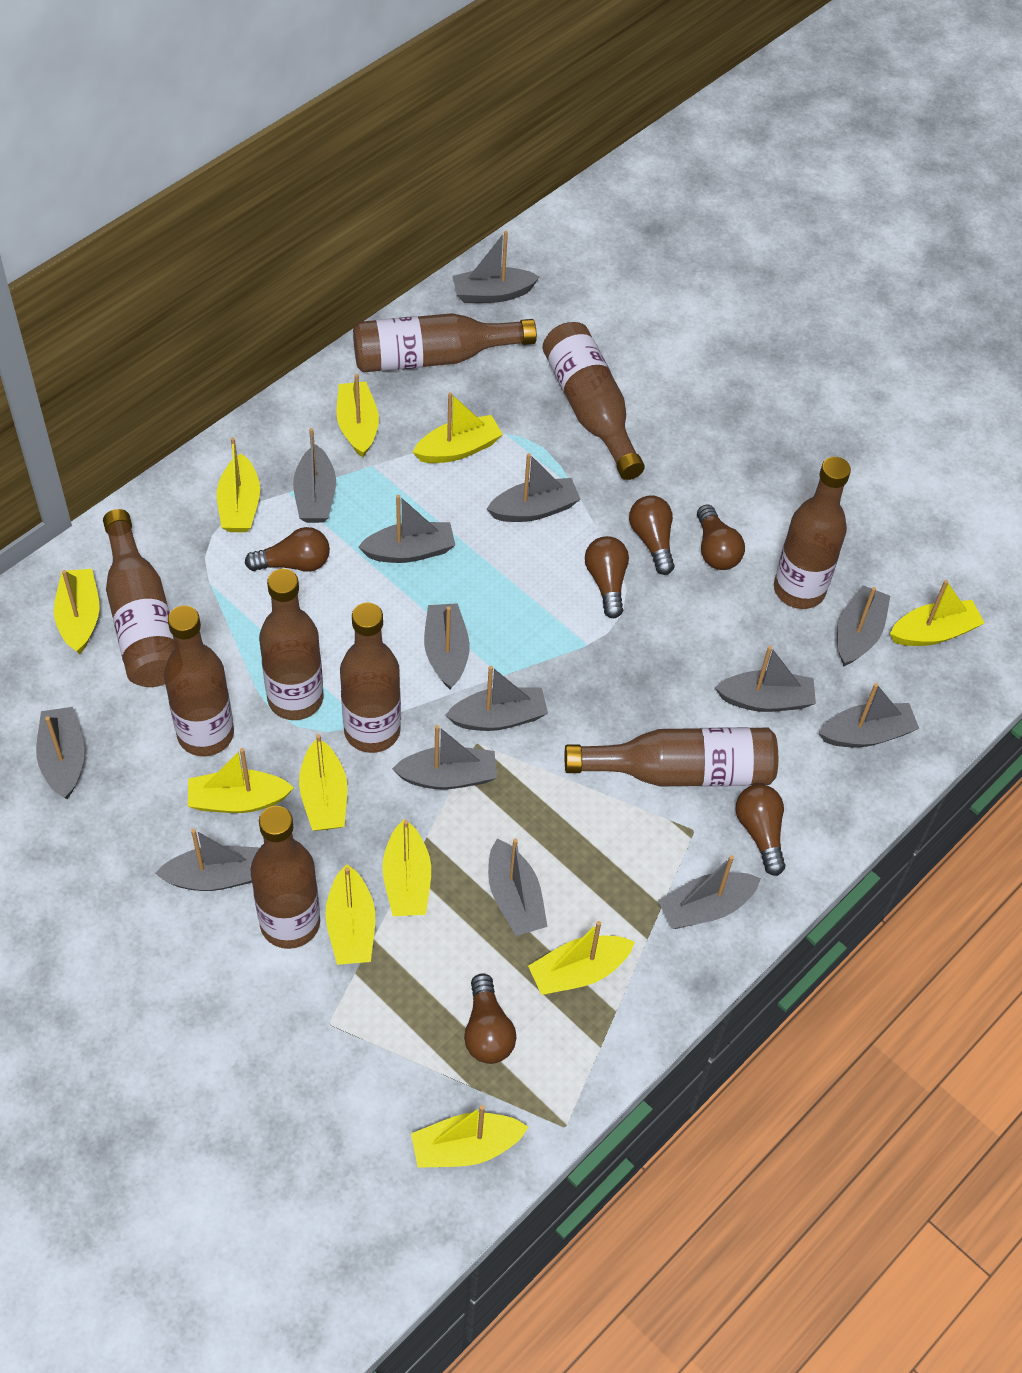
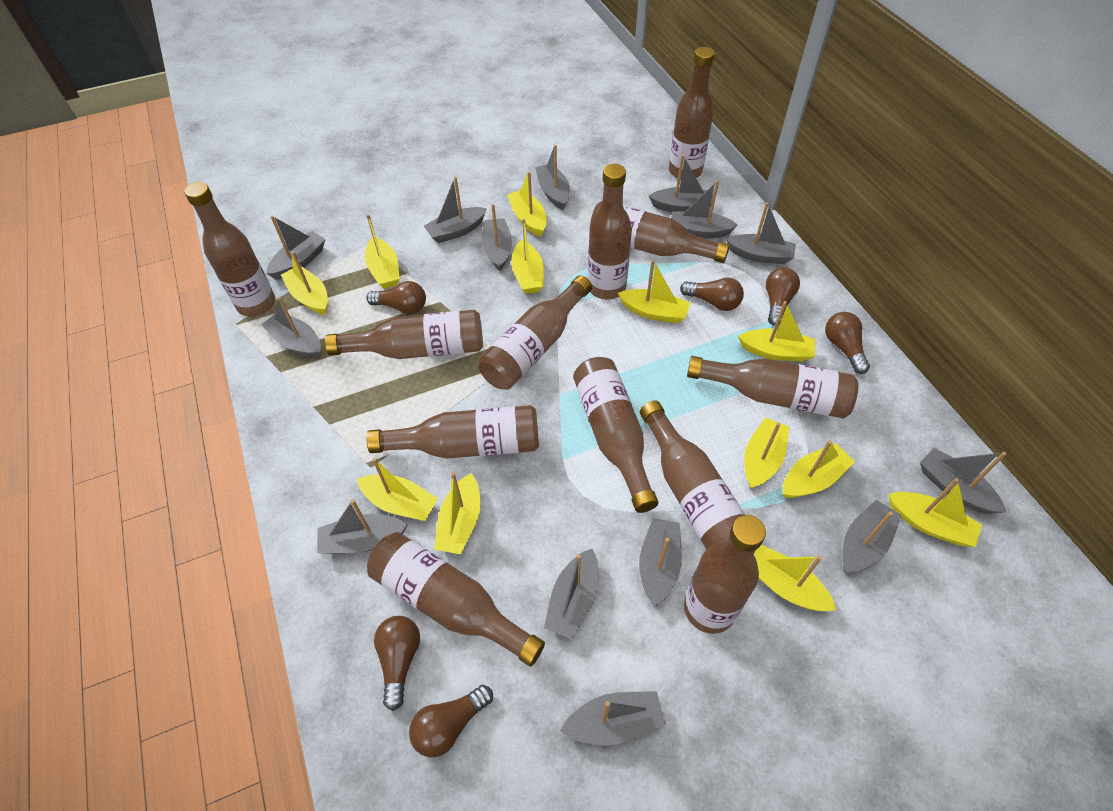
brown bottle: 9 -> 12
yellow boat: 11 -> 12

